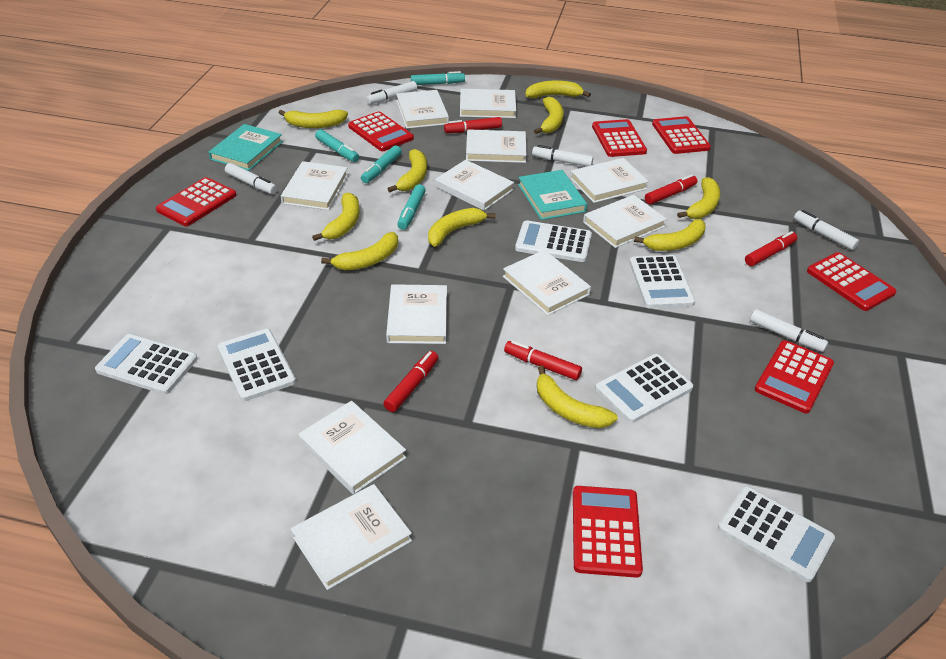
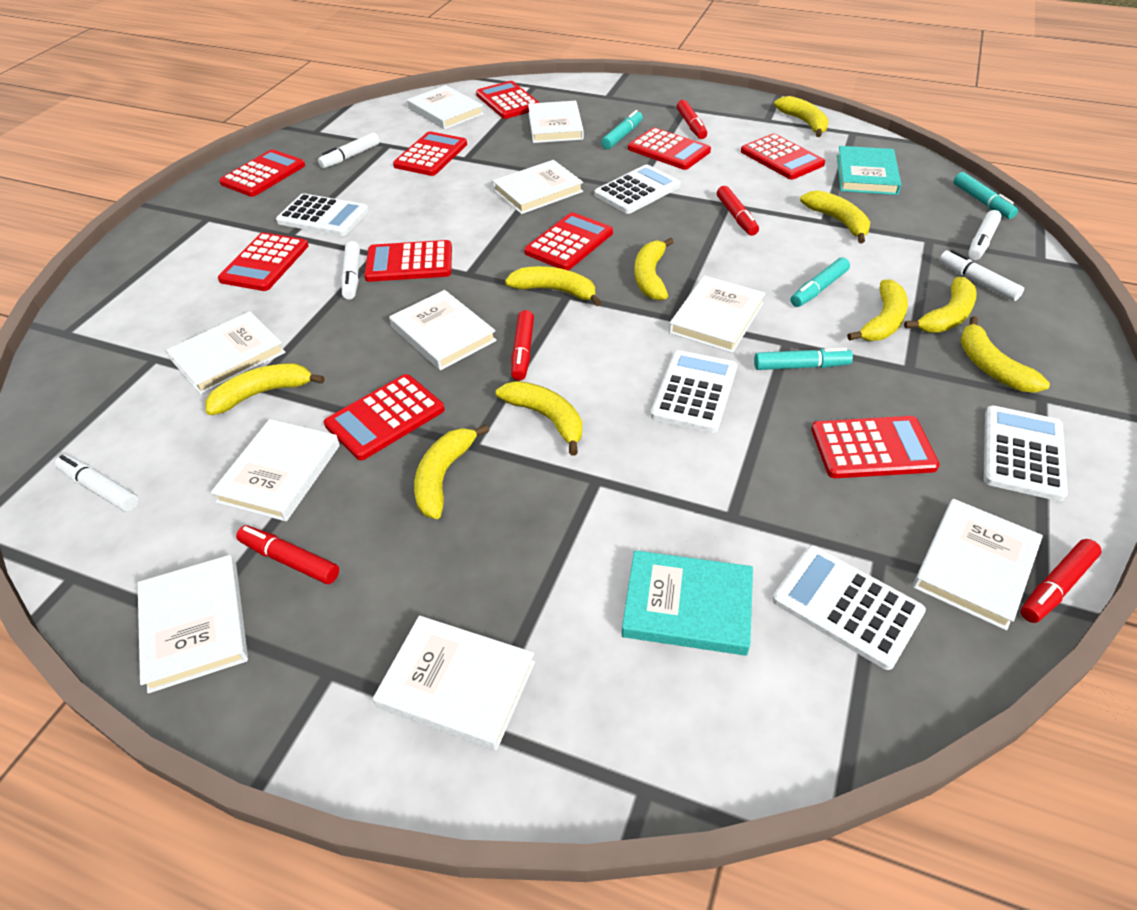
red calculator: 7 -> 10
white book: 11 -> 10
white calculator: 6 -> 5

